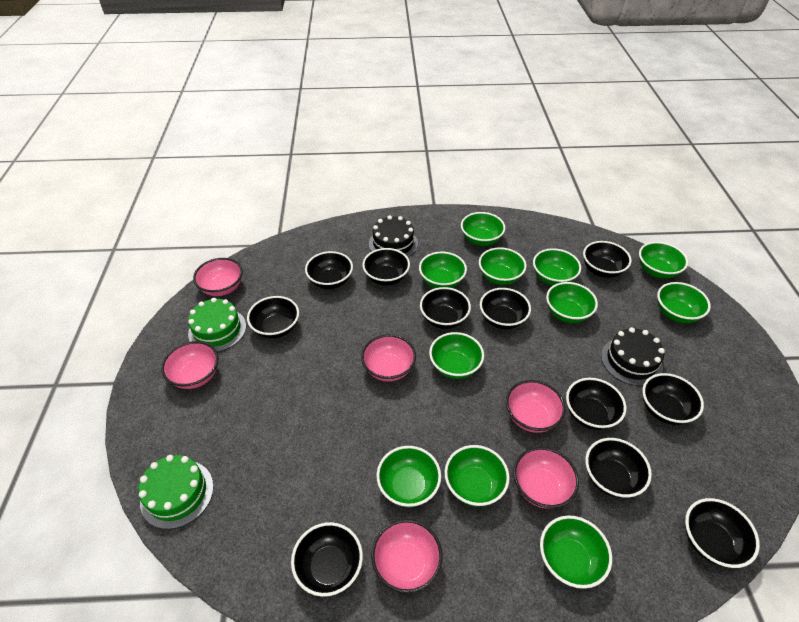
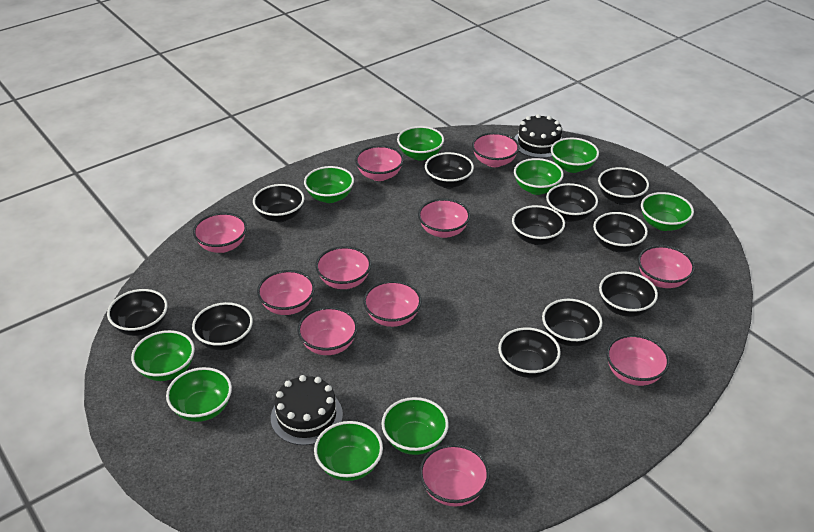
green bowl: 11 -> 9
green cake: 2 -> 0
pink bowl: 6 -> 11

